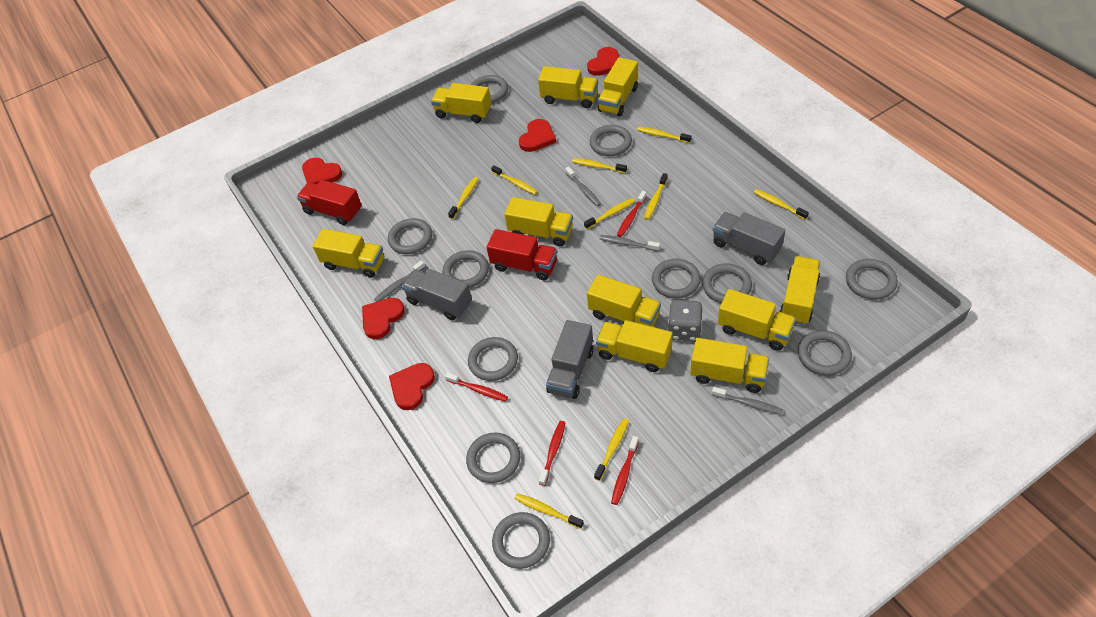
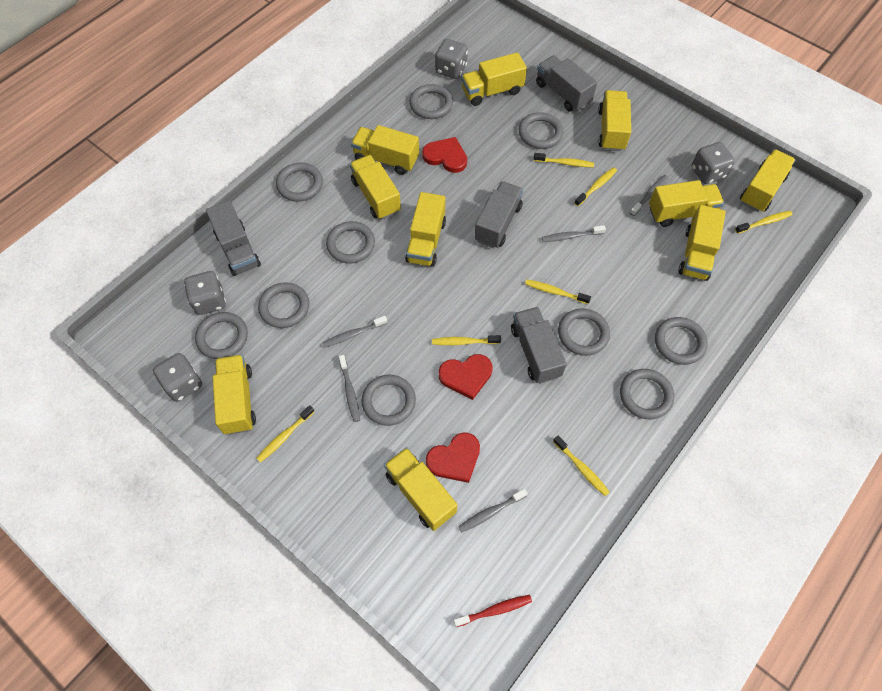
grey dice: 1 -> 4
grey ring: 11 -> 10
grey toothbrush: 4 -> 5
grey truck: 3 -> 4
red heart: 5 -> 3
red toothbrush: 4 -> 1
red truck: 2 -> 0
yellow toothbrush: 9 -> 7

